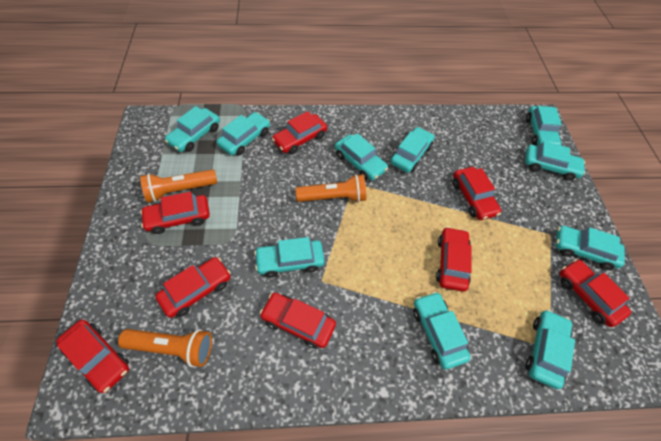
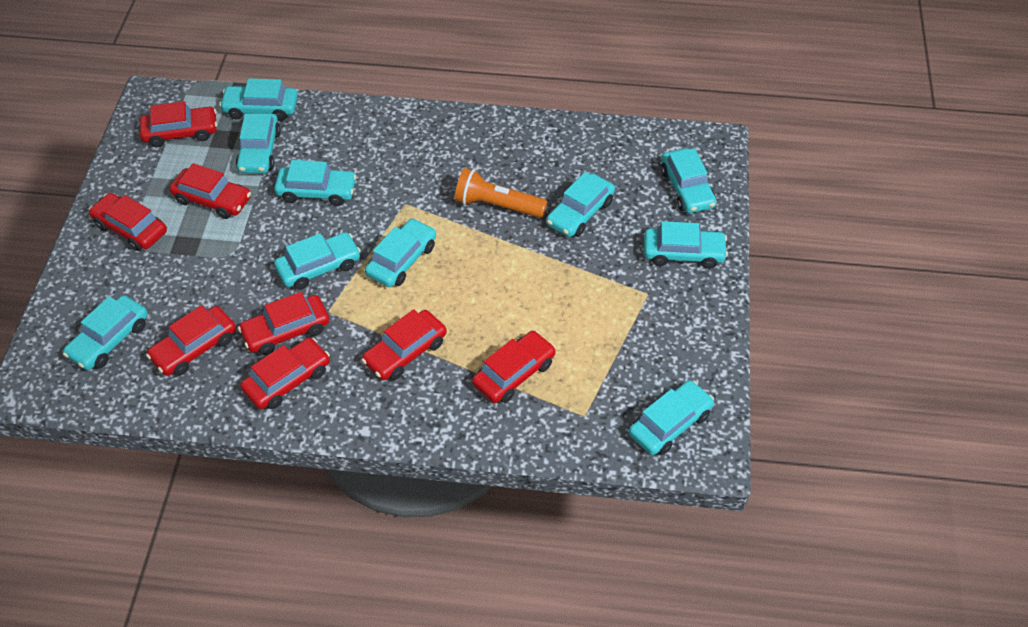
orange flashlight: 3 -> 1

